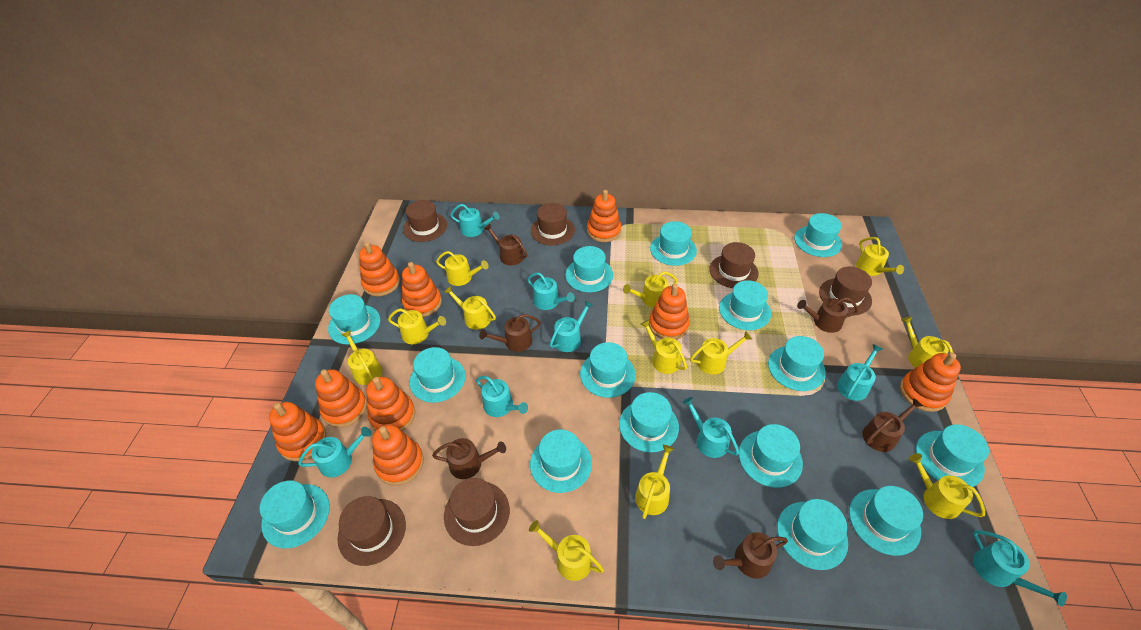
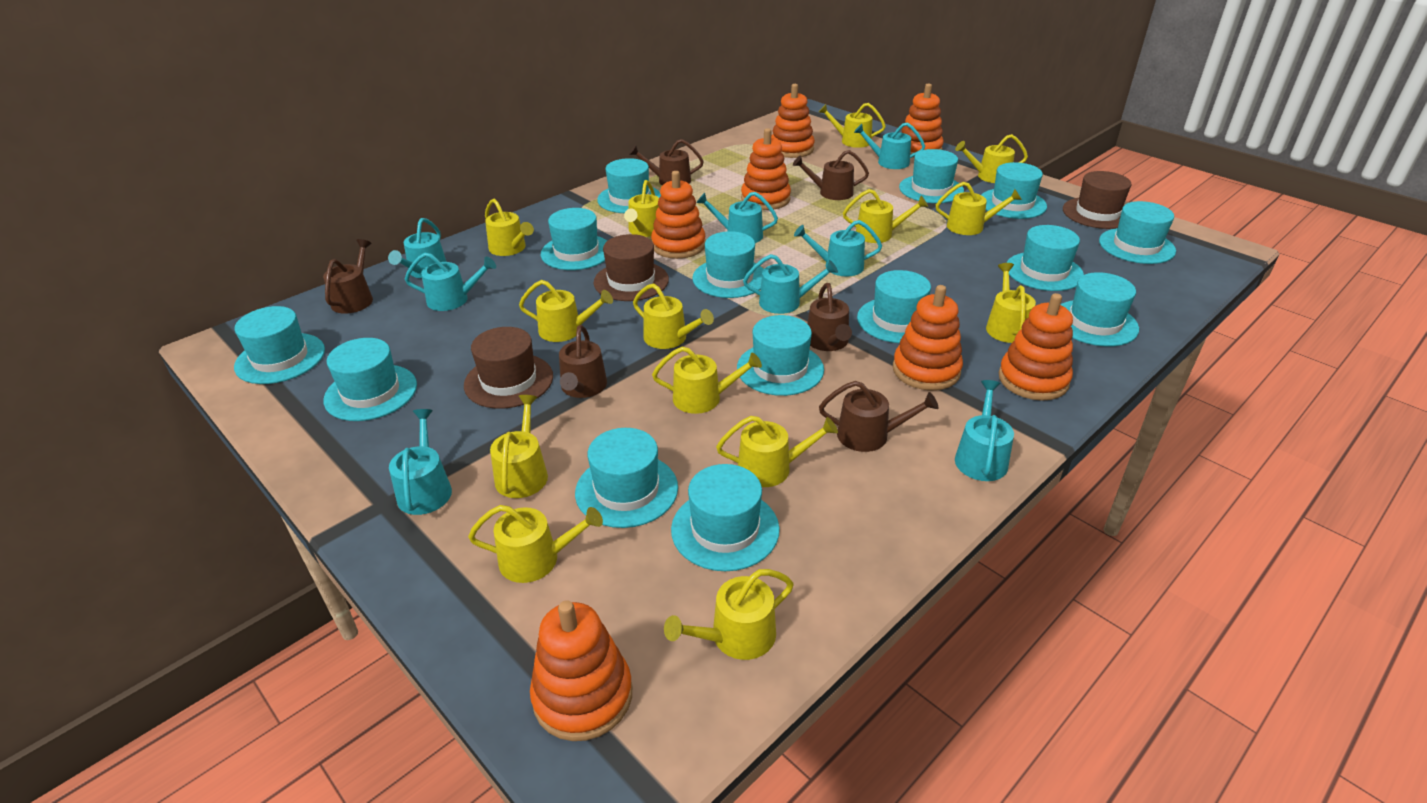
brown hat: 6 -> 3
orange stacking toy: 9 -> 7
turquoise hat: 15 -> 14
yellow watering can: 12 -> 14

